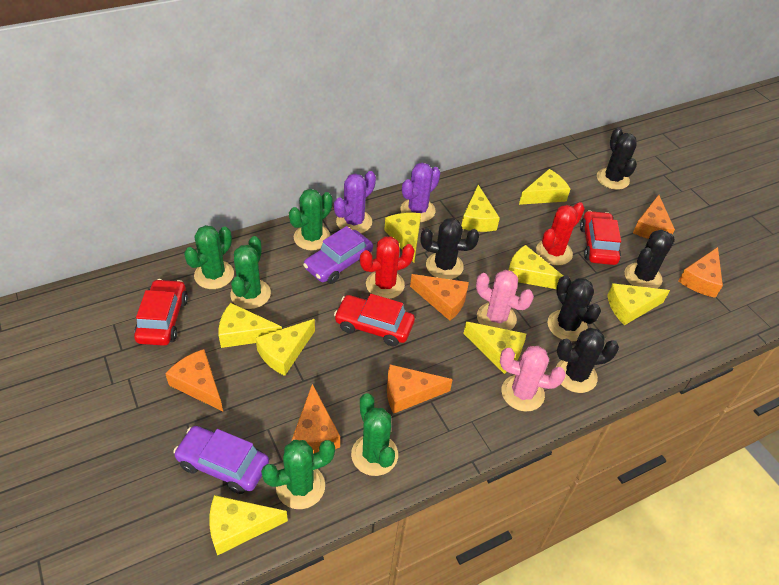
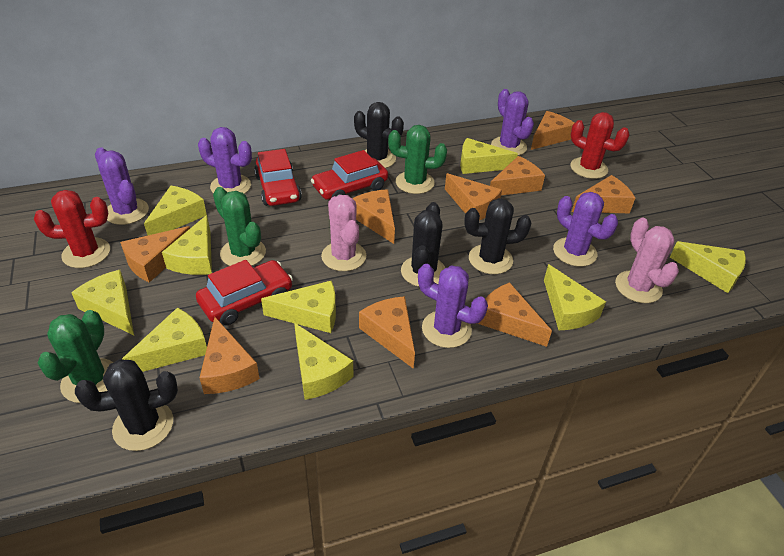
black cactus: 5 -> 4
green cactus: 5 -> 3
orange cheese: 6 -> 9
purple cactus: 2 -> 5
purple car: 2 -> 0

